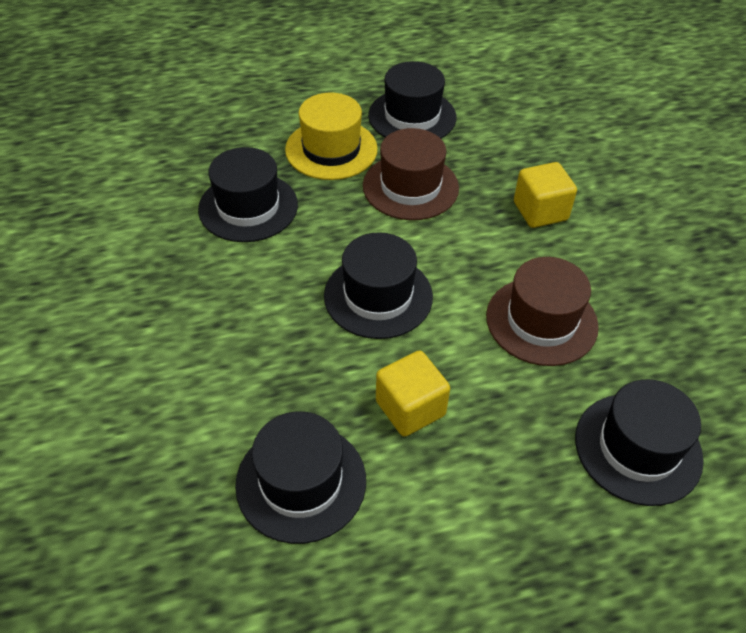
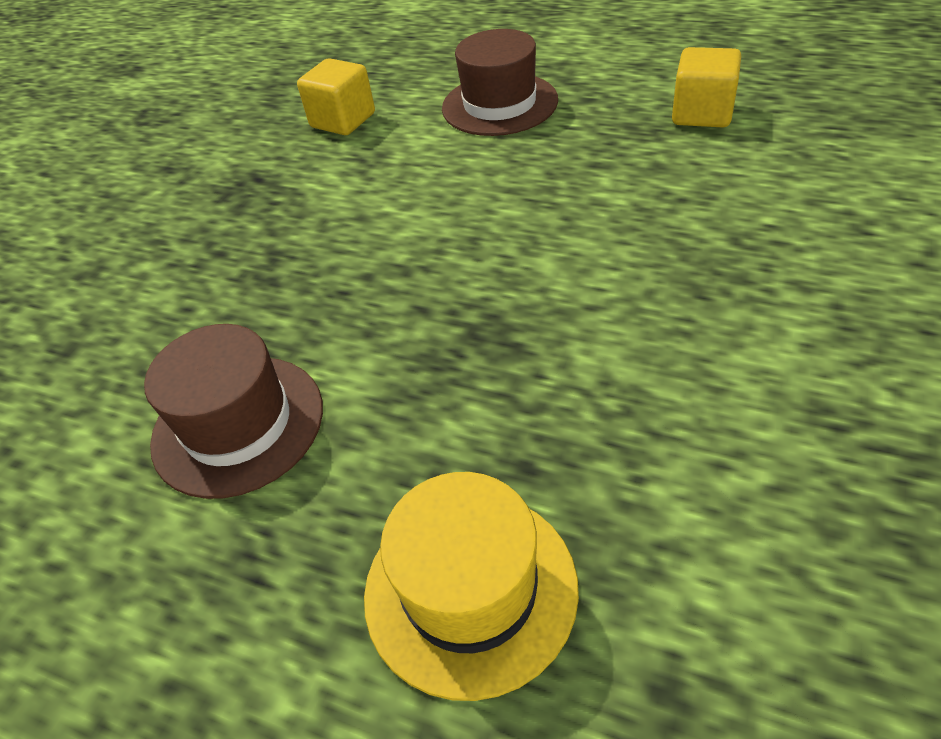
black hat: 5 -> 0

